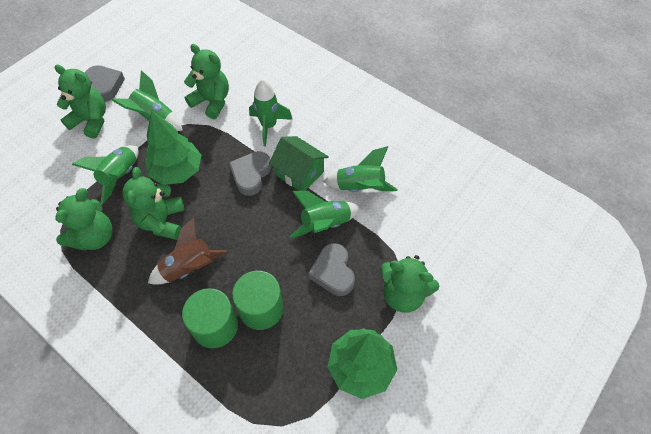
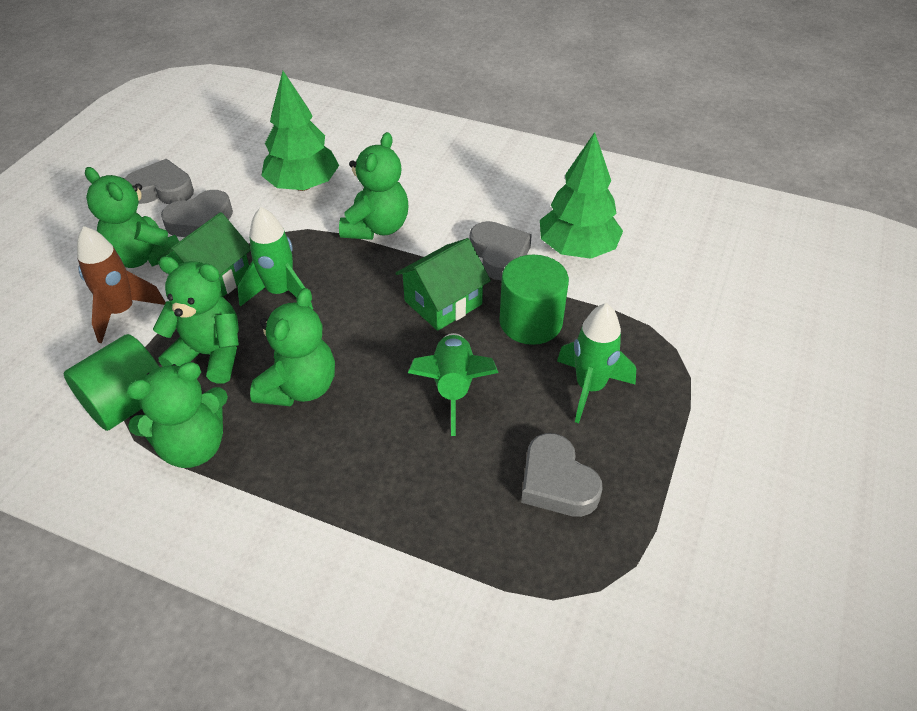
green house: 1 -> 2
green rocket: 5 -> 3
grey heart: 3 -> 4

